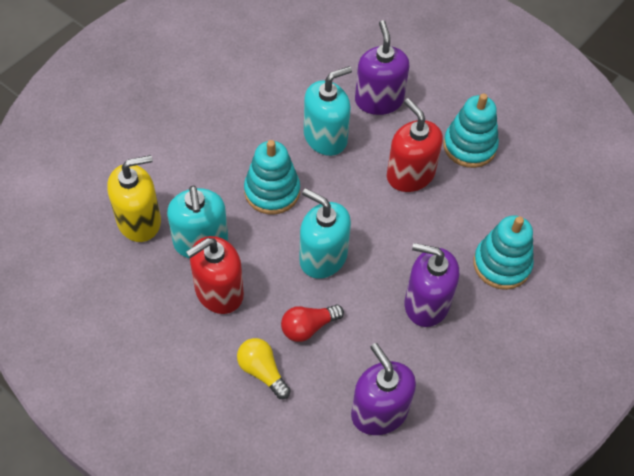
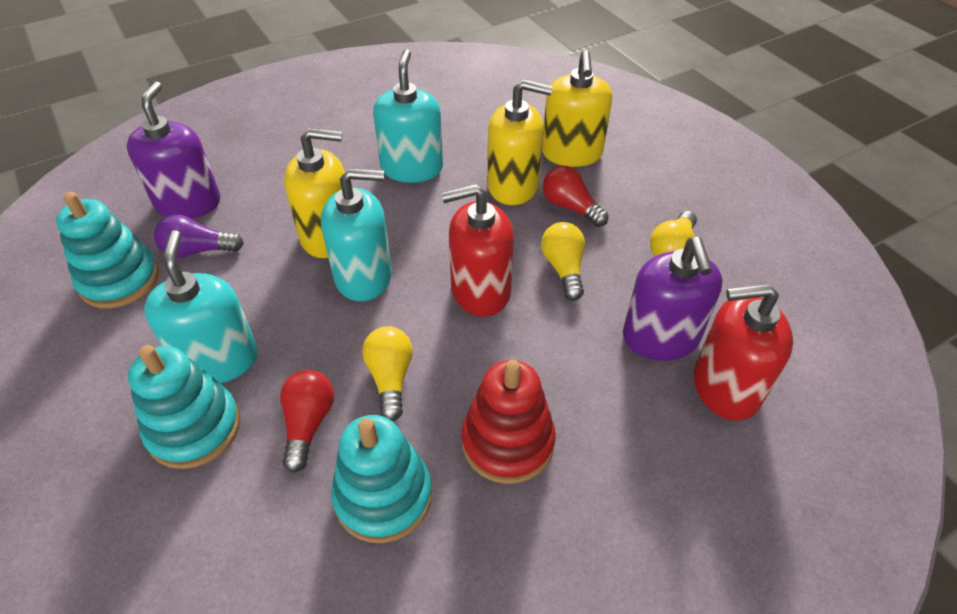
purple light bulb: 0 -> 1
purple soap dispenser: 3 -> 2
red light bulb: 1 -> 2
red stacking toy: 0 -> 1
yellow light bulb: 1 -> 3
yellow soap dispenser: 1 -> 3

